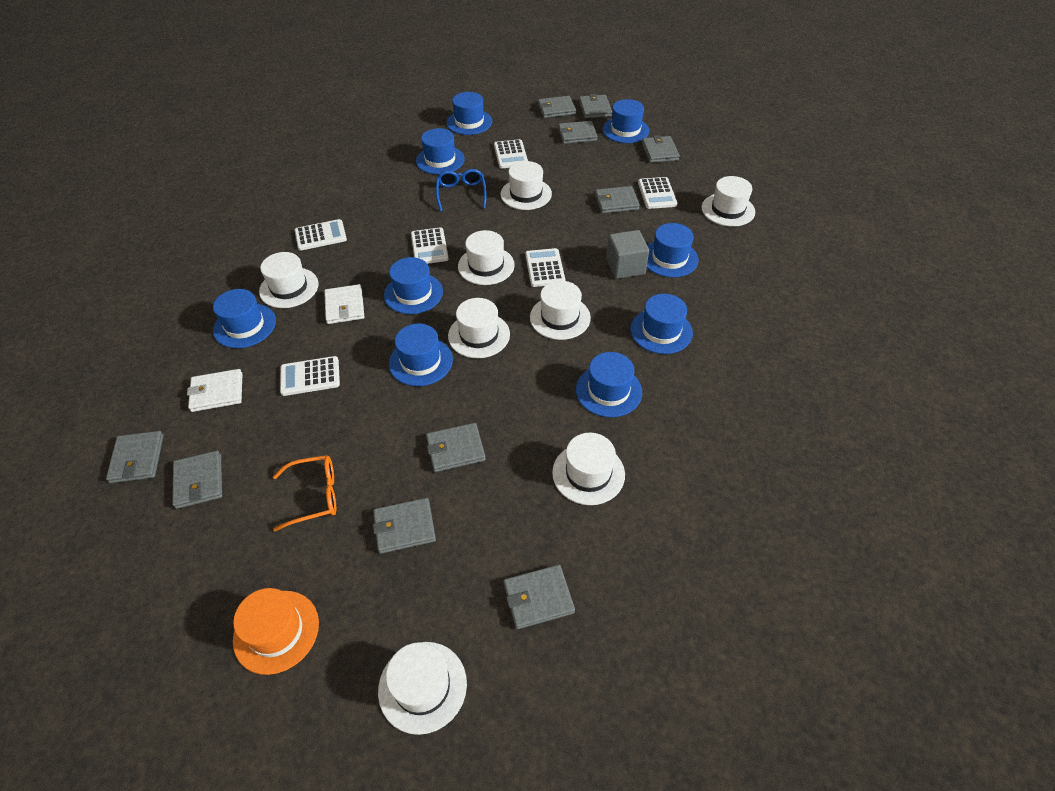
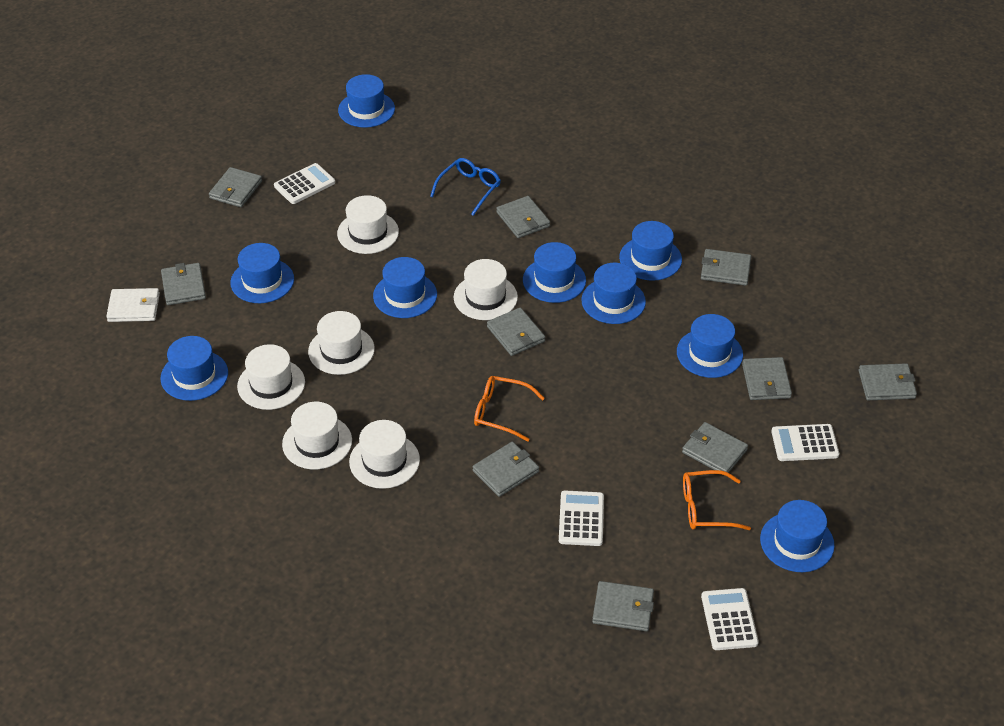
grey cube: 1 -> 0
orange glasses: 1 -> 2
orange hat: 1 -> 0
white calculator: 6 -> 4
white hat: 8 -> 6
white wallet: 2 -> 1

